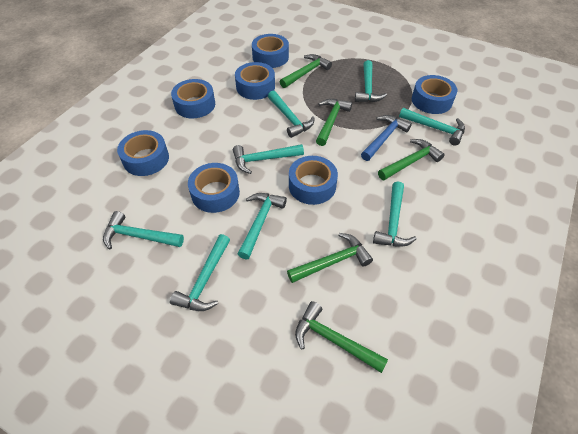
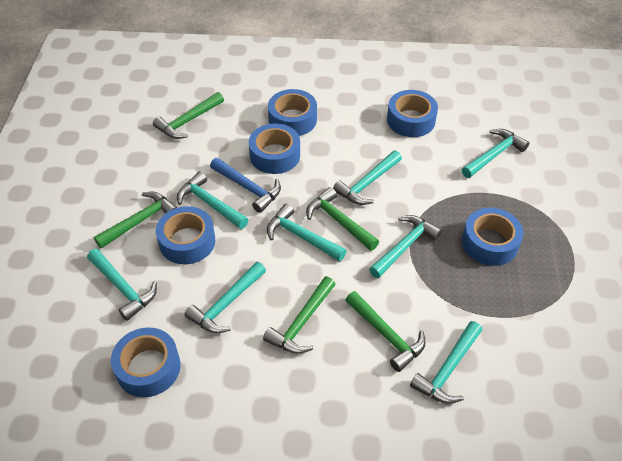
blue tape: 7 -> 6

